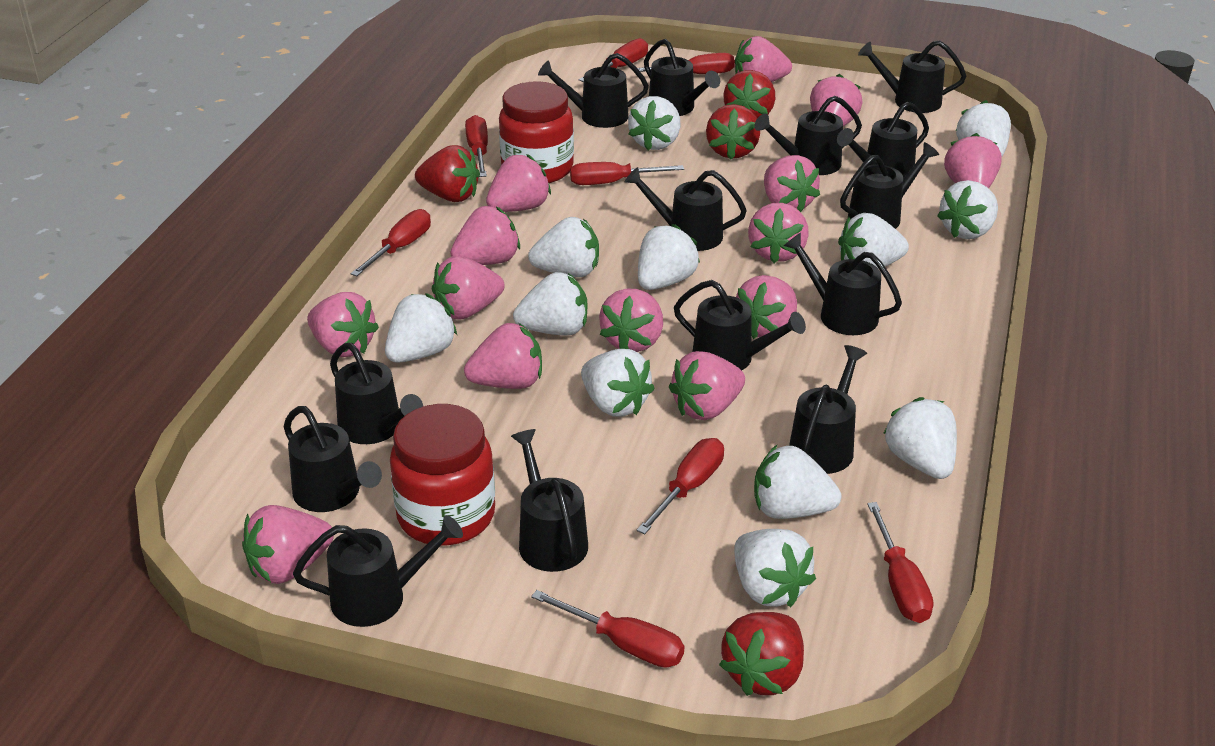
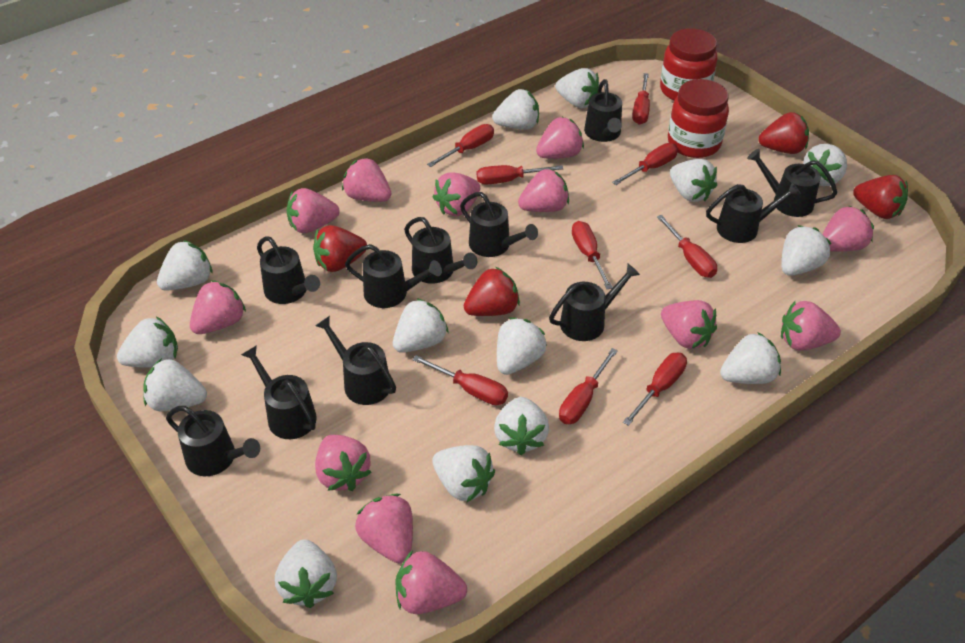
black watering can: 14 -> 11
pink strawberry: 14 -> 12
red screwdriver: 8 -> 9
white strawberry: 12 -> 14

